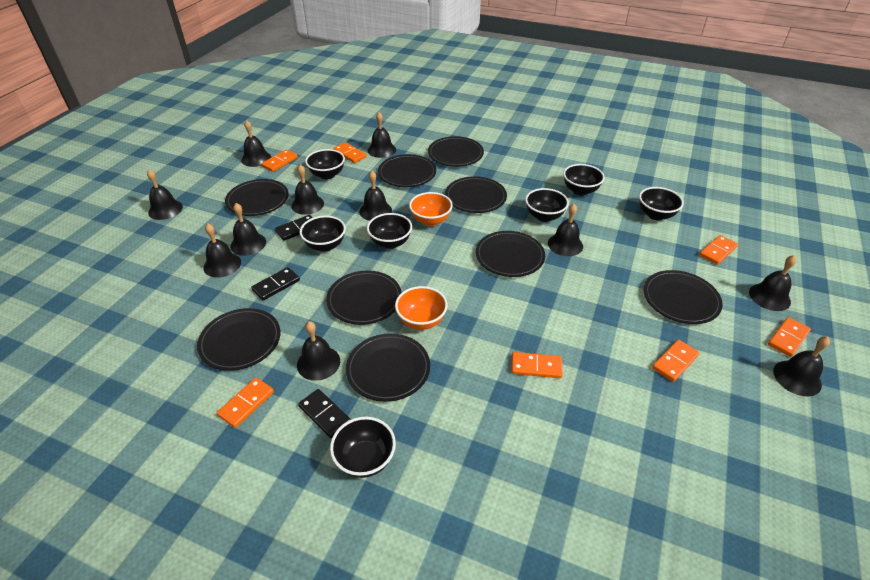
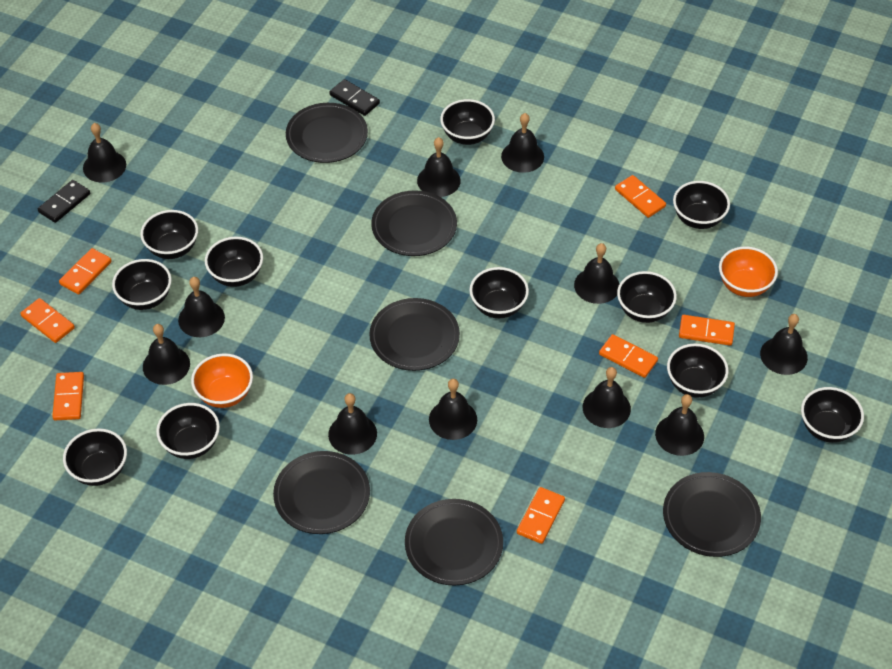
black bowl: 7 -> 11
black domino: 3 -> 2
black plate: 9 -> 6

